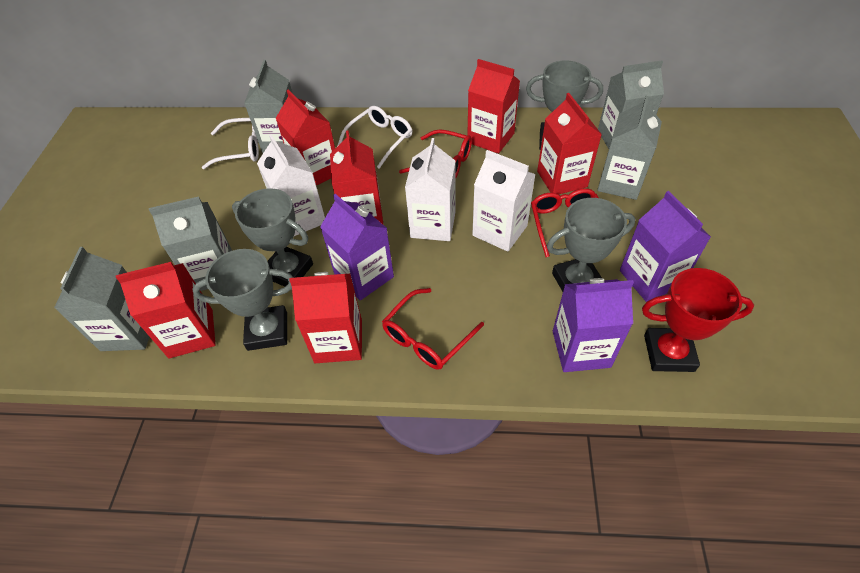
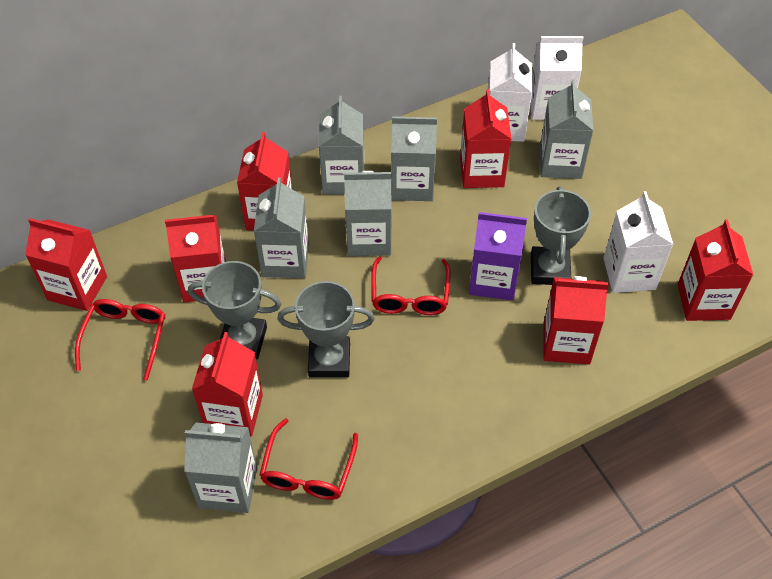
grey carton: 5 -> 6
grey trophy: 4 -> 3
purple carton: 3 -> 1
red carton: 6 -> 7
red trophy: 1 -> 0
white glasses: 2 -> 0

